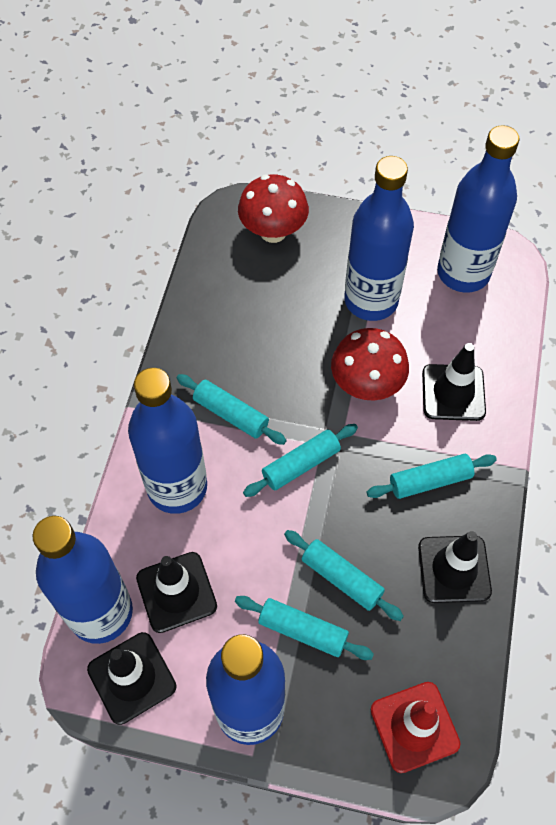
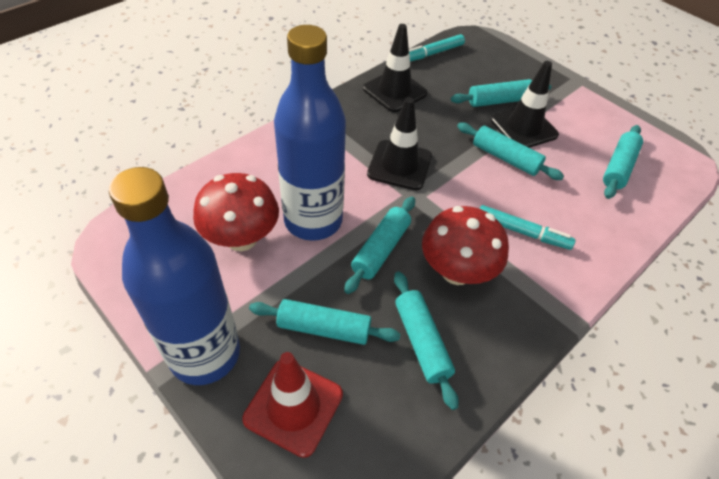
black traffic cone: 4 -> 3
blue bottle: 5 -> 2
turquoise marker: 0 -> 2
turquoise rolling pin: 5 -> 6

